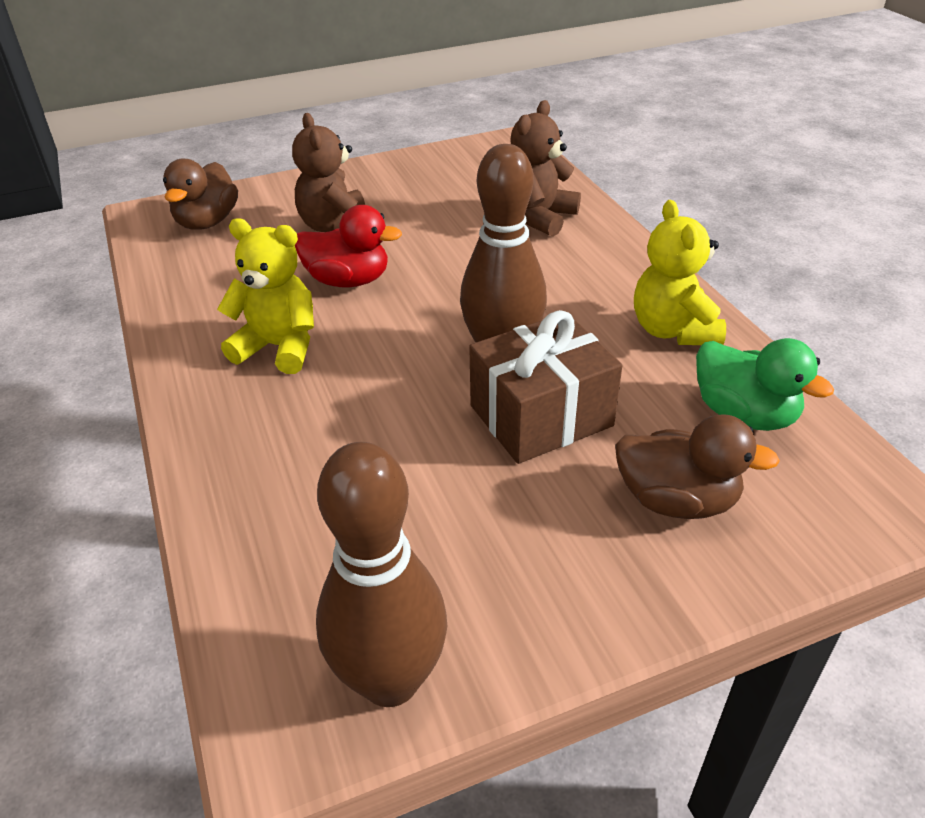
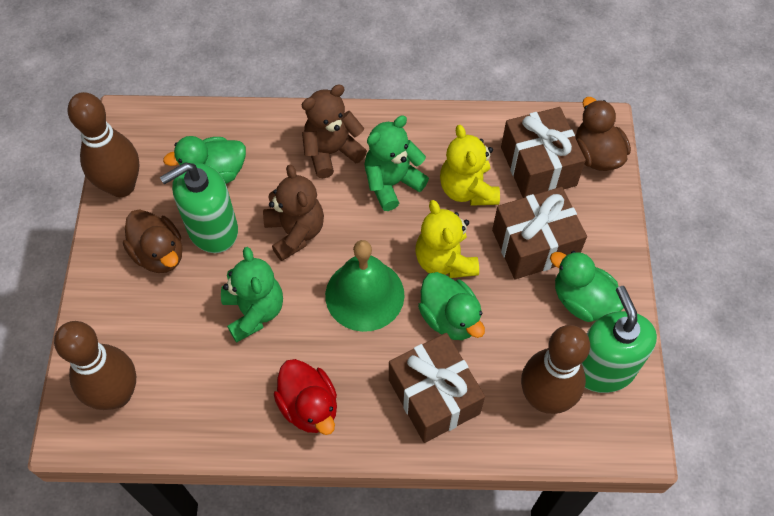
brown bowling pin: 2 -> 3
brown gift: 1 -> 3
green bell: 0 -> 1
green duck: 1 -> 3
green soap dispenser: 0 -> 2
green teddy bear: 0 -> 2

